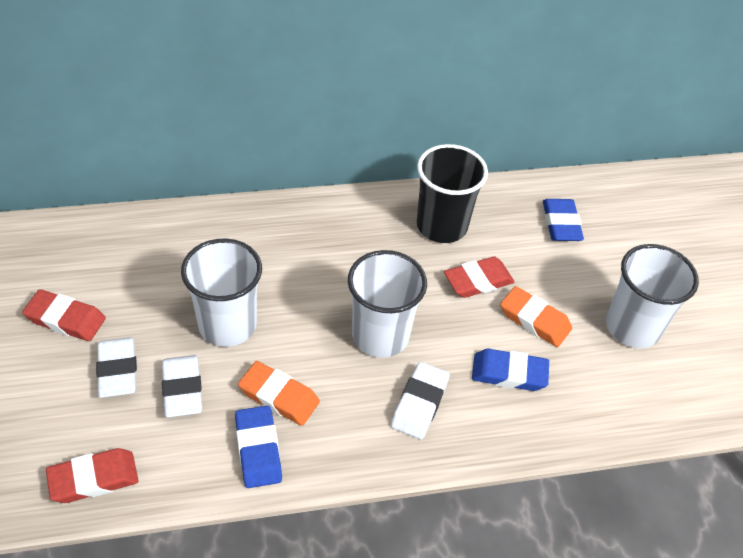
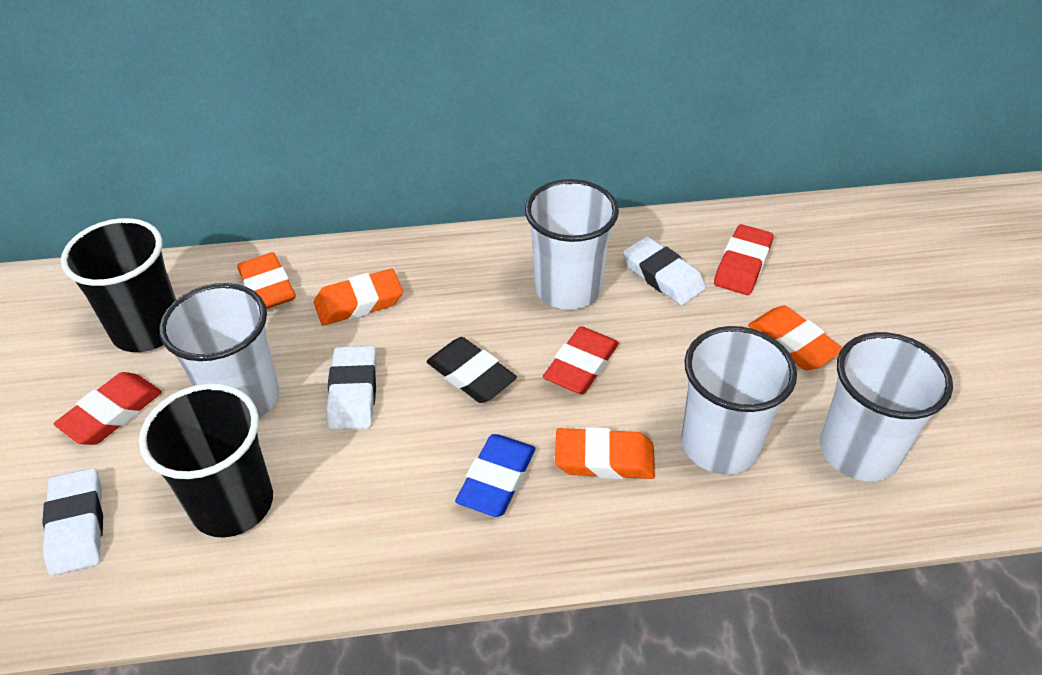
black cup: 1 -> 2
black eraser: 0 -> 1
blue eraser: 3 -> 1
orange eraser: 2 -> 4
white cup: 3 -> 4

